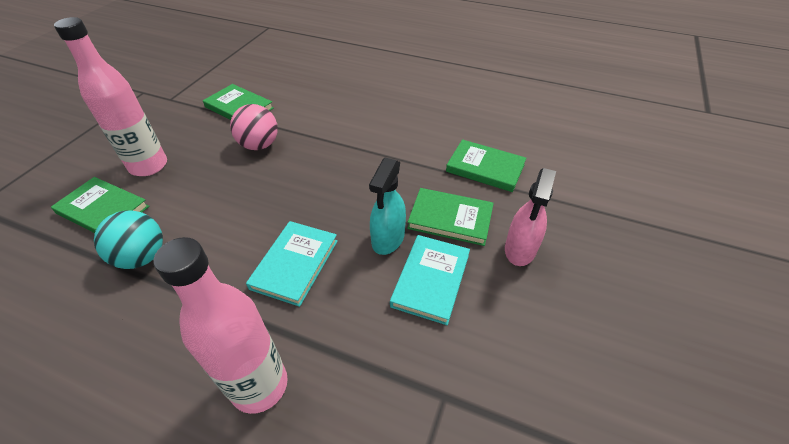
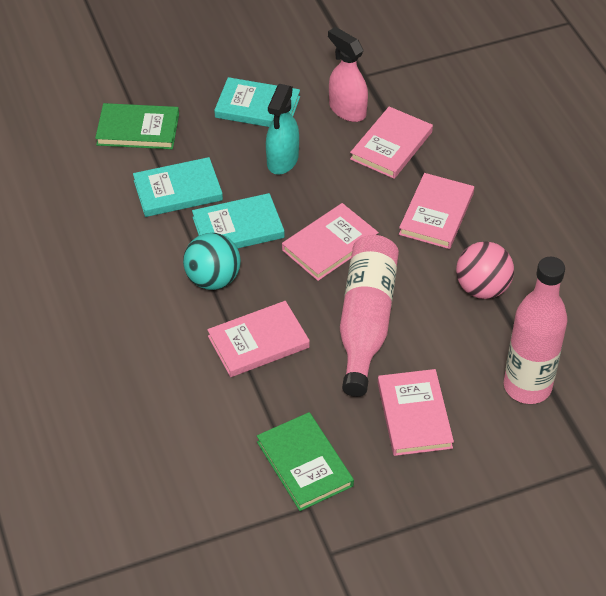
green book: 4 -> 2
pink book: 0 -> 5
turquoise book: 2 -> 3

